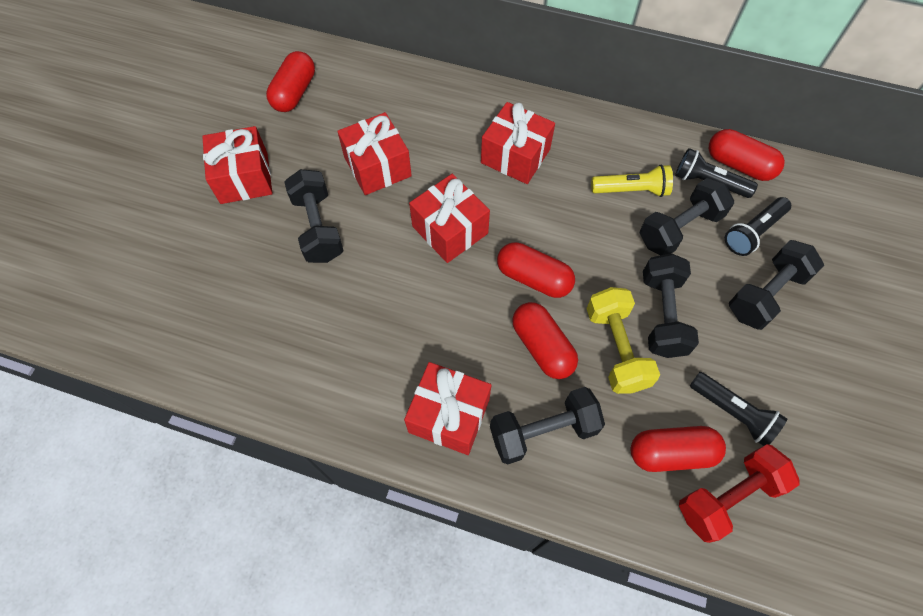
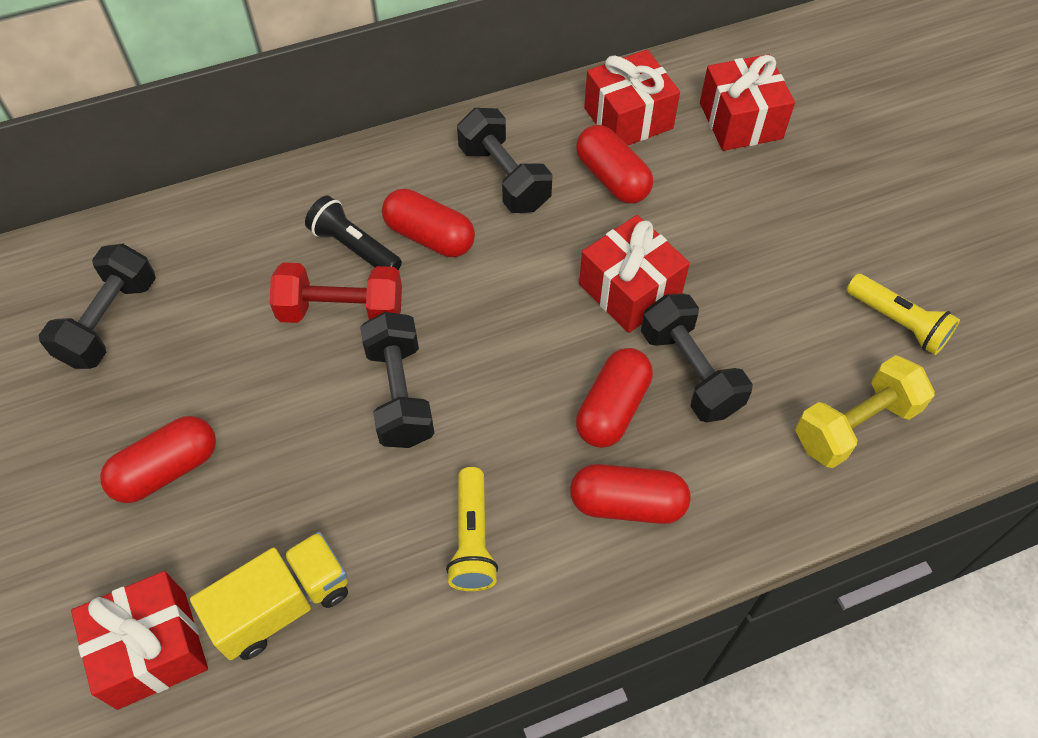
black dumbbell: 5 -> 4
black flashlight: 3 -> 1
red gift: 5 -> 4
yellow flashlight: 1 -> 2
yellow truck: 0 -> 1

